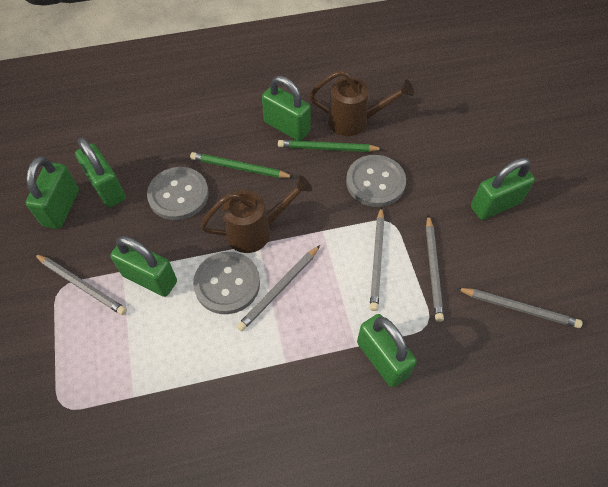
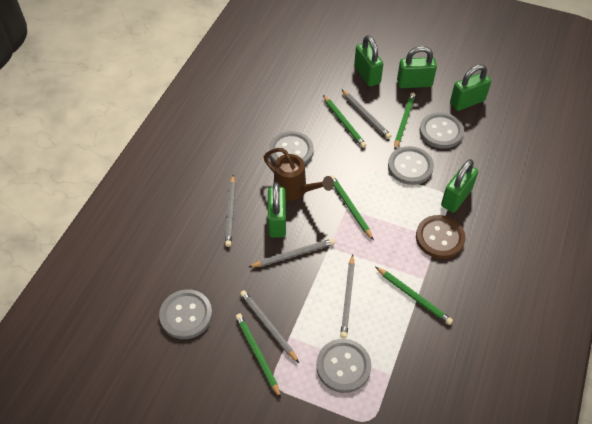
brown button: 0 -> 1
brown watering can: 2 -> 1
green padlock: 6 -> 5
green pencil: 2 -> 5
grey button: 3 -> 5

